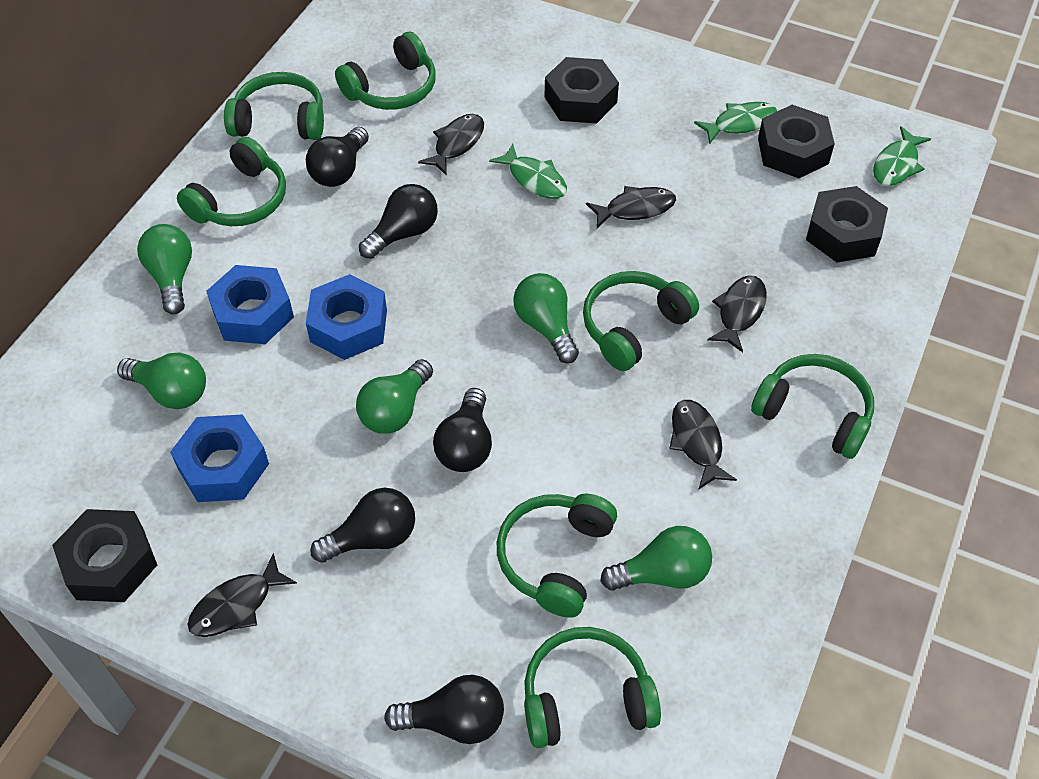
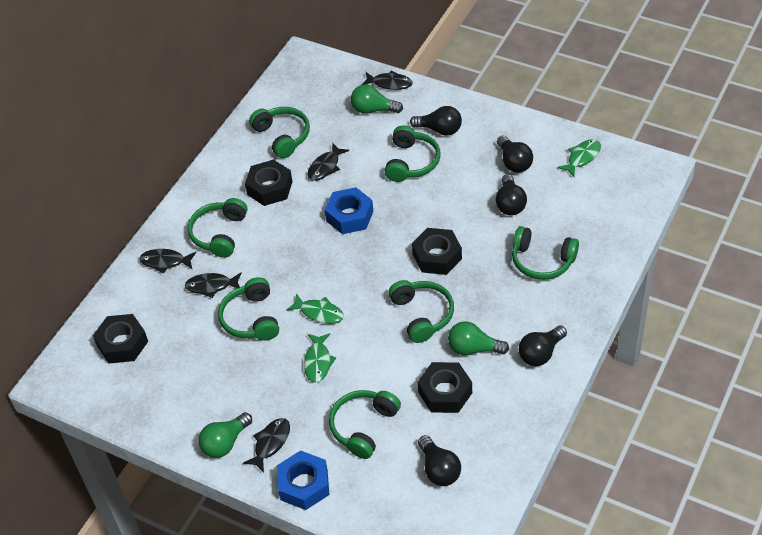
blue nut: 3 -> 2
green light bulb: 5 -> 3

